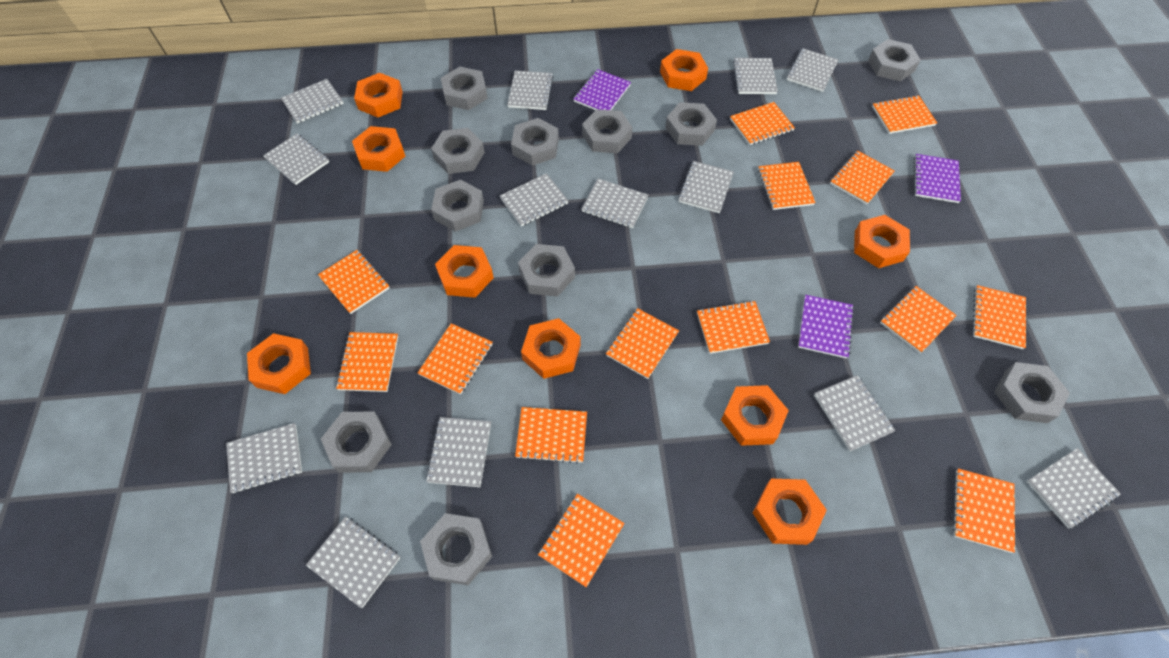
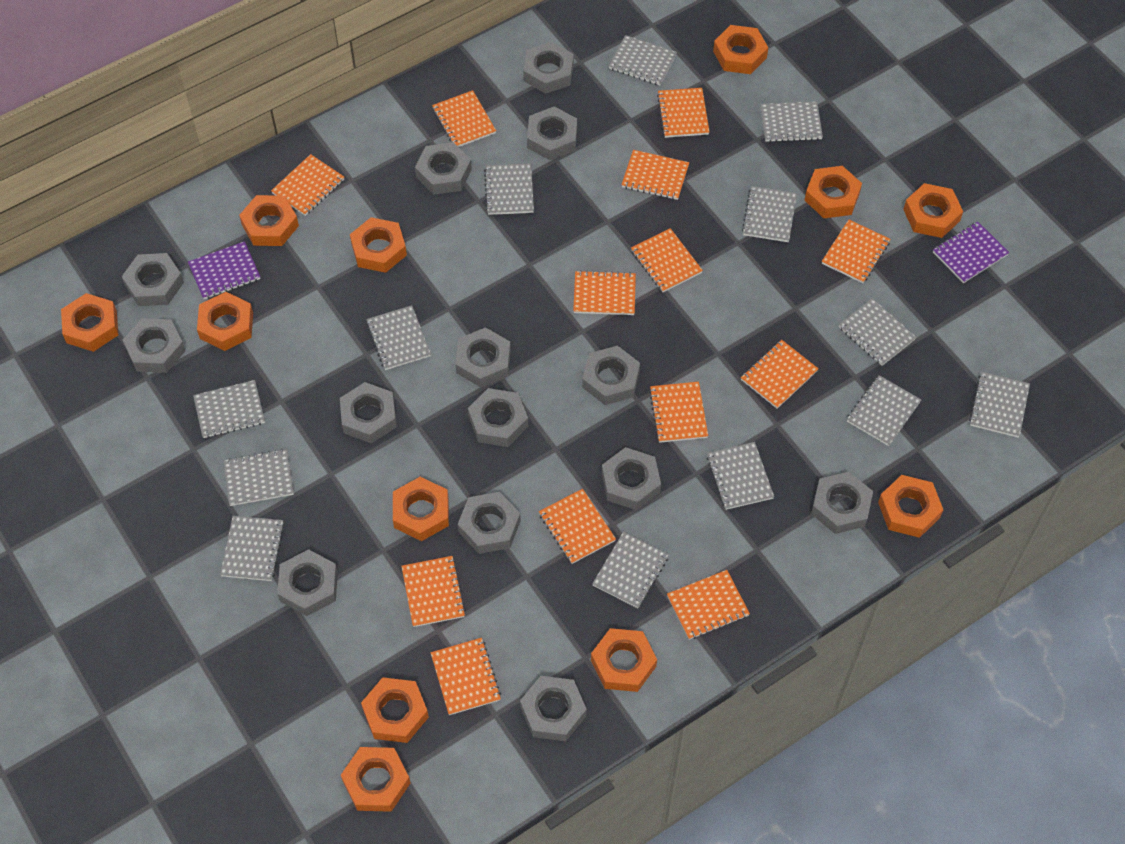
grey nut: 11 -> 14
orange notebook: 14 -> 13
orange nut: 9 -> 12
purple notebook: 3 -> 2

